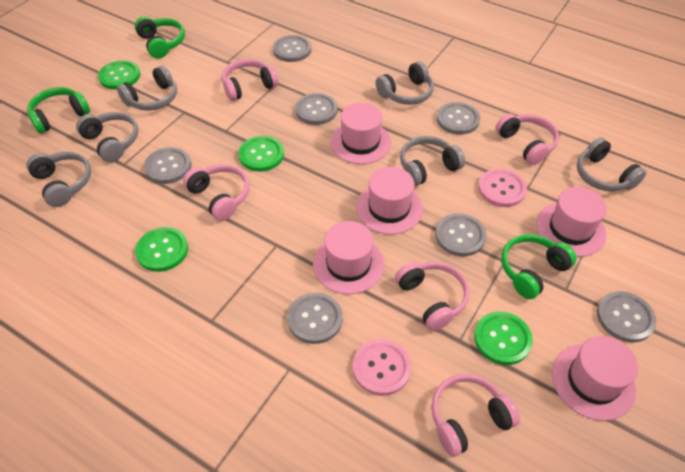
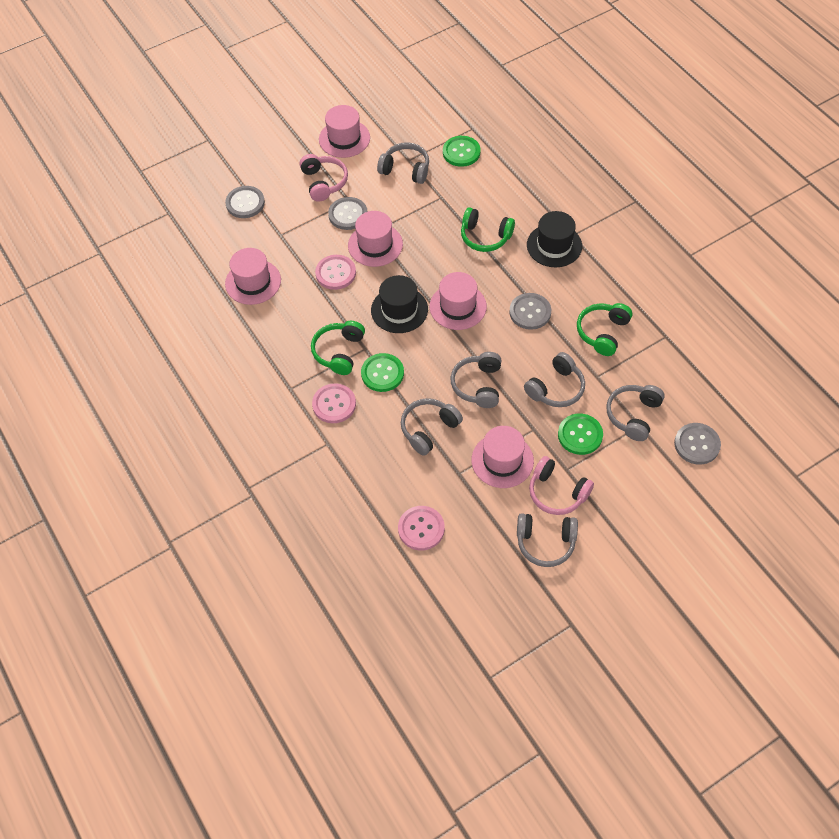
black hat: 0 -> 2
green button: 4 -> 3
grey button: 7 -> 4
pink button: 2 -> 3
pink headphones: 5 -> 2

